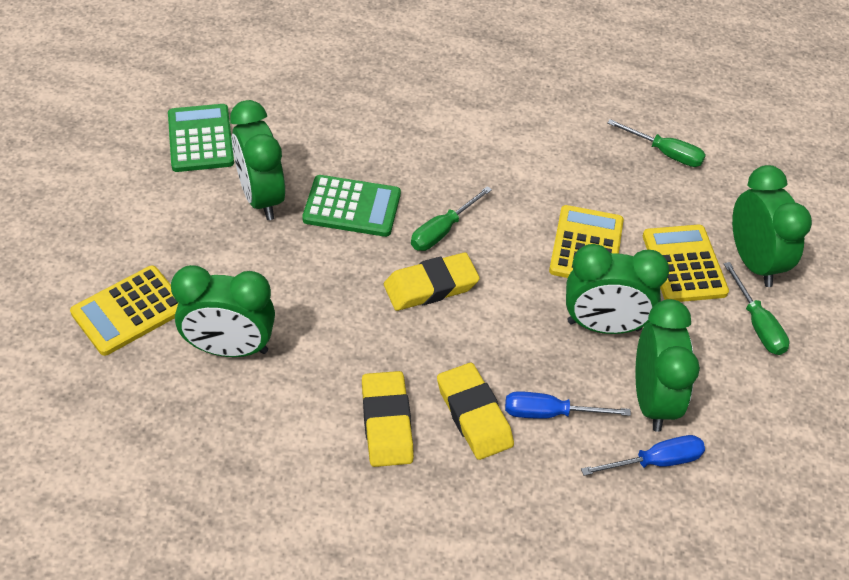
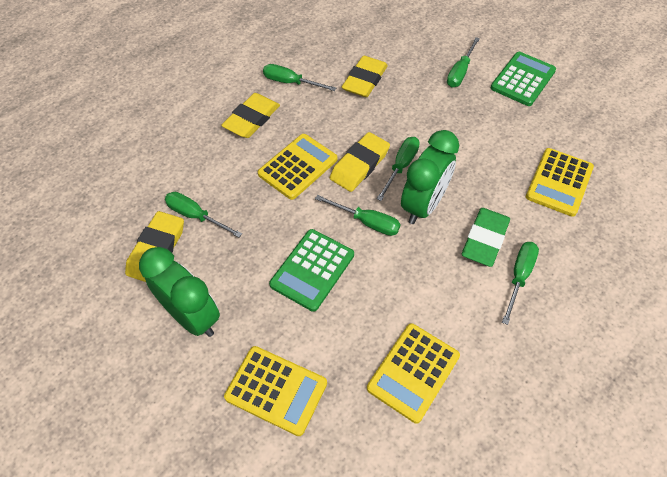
blue screwdriver: 2 -> 0
green clock: 5 -> 2
green eraser: 0 -> 1
green screwdriver: 3 -> 6
yellow calculator: 3 -> 4
yellow eraser: 3 -> 4

